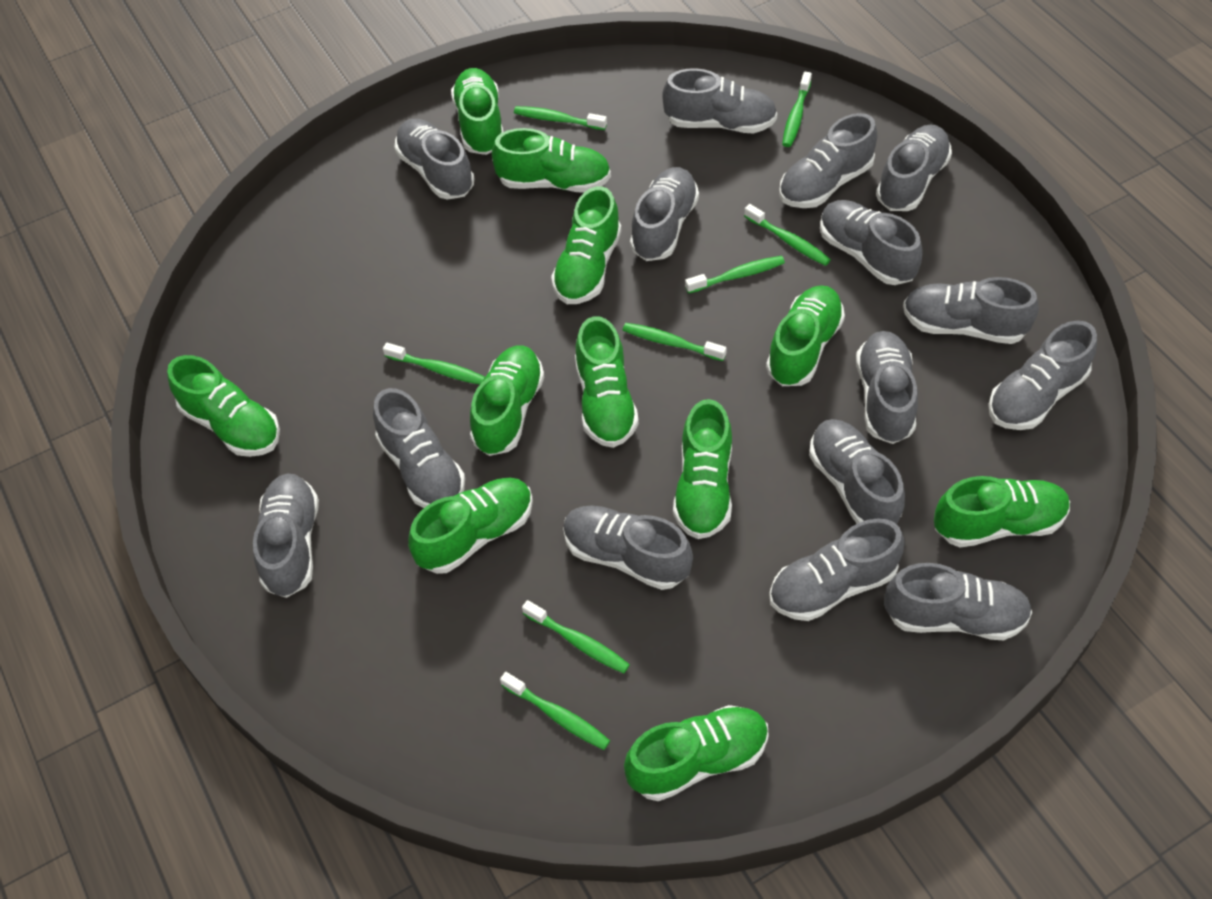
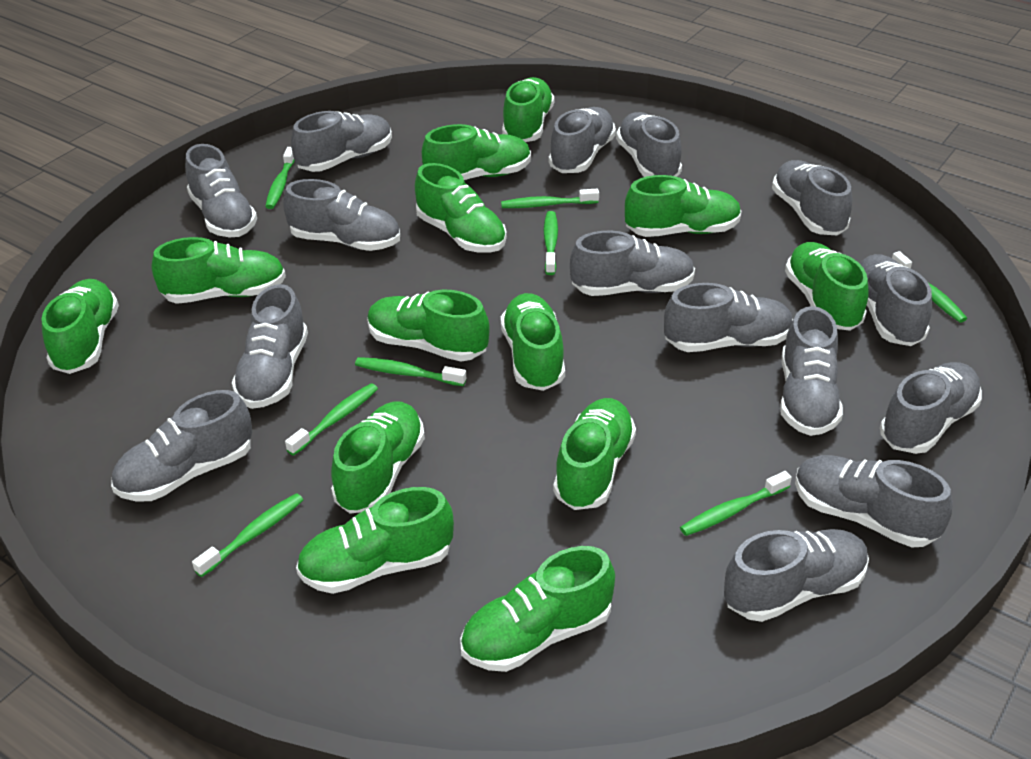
green shoe: 11 -> 13

